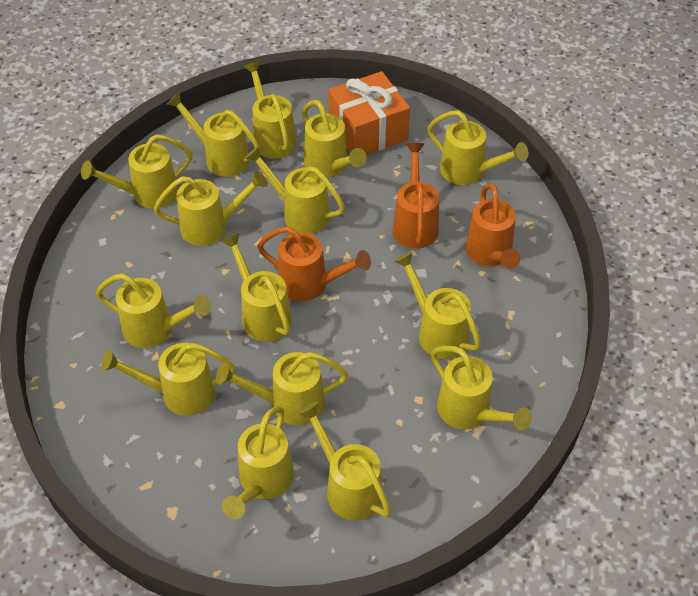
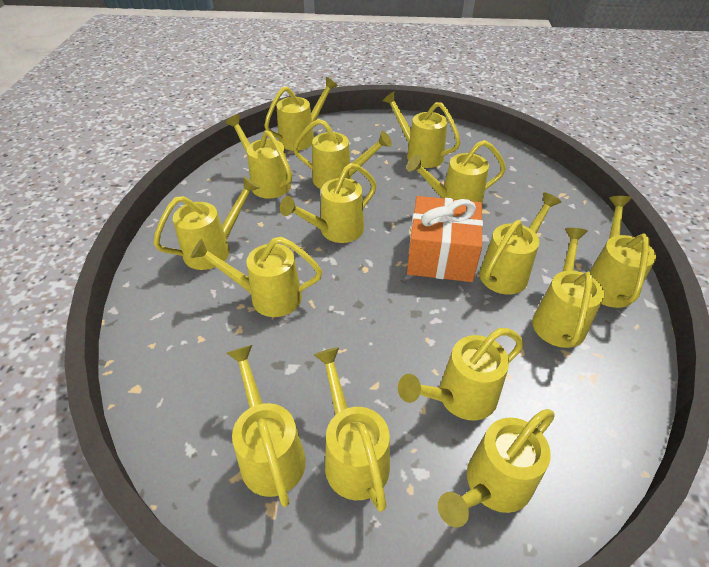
orange watering can: 3 -> 0

